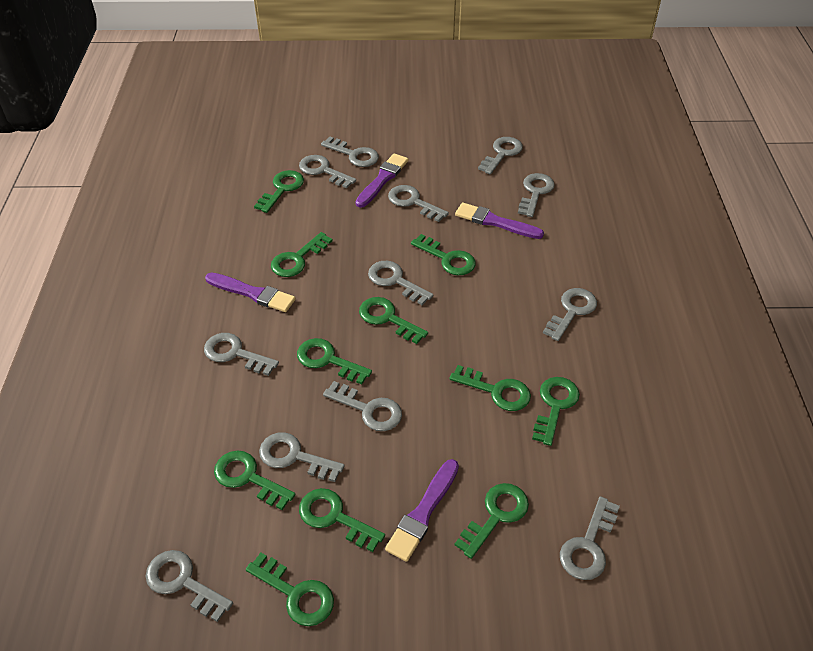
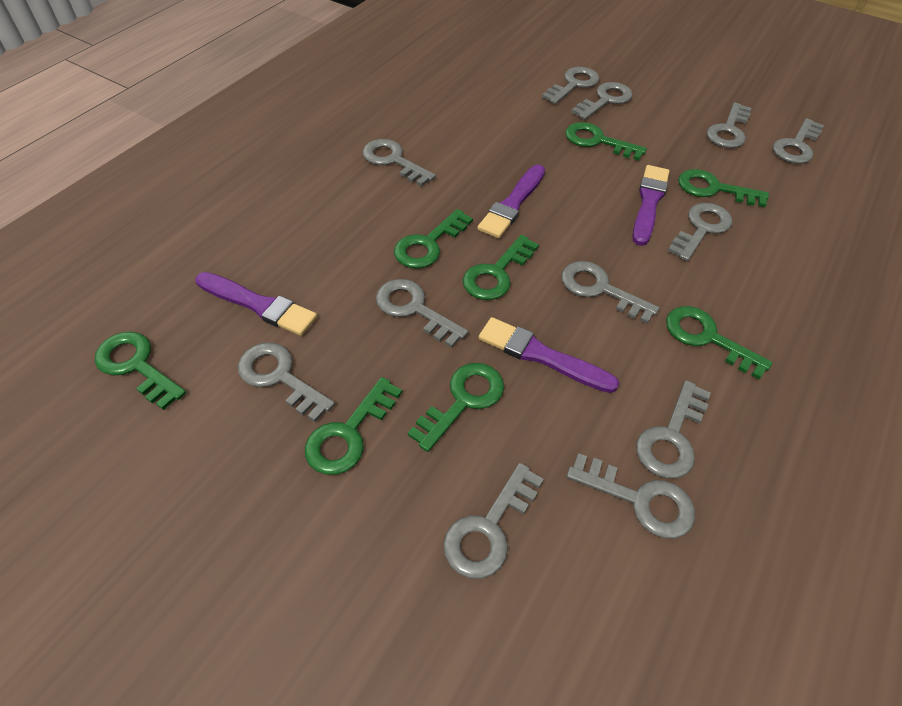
green key: 11 -> 8

